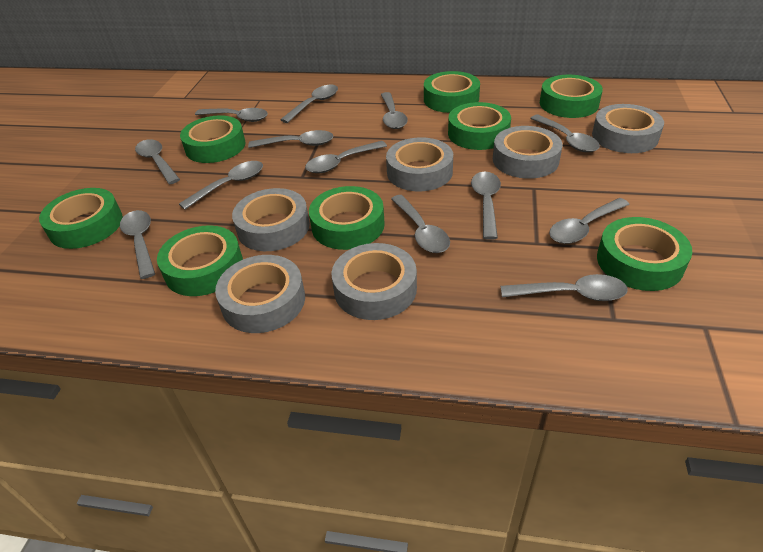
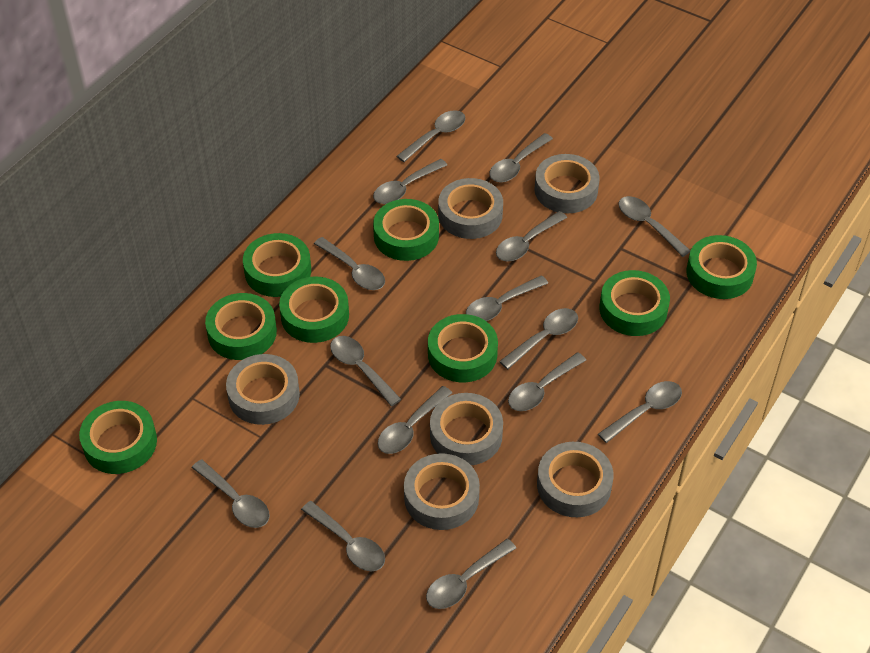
grey spoon: 13 -> 15

